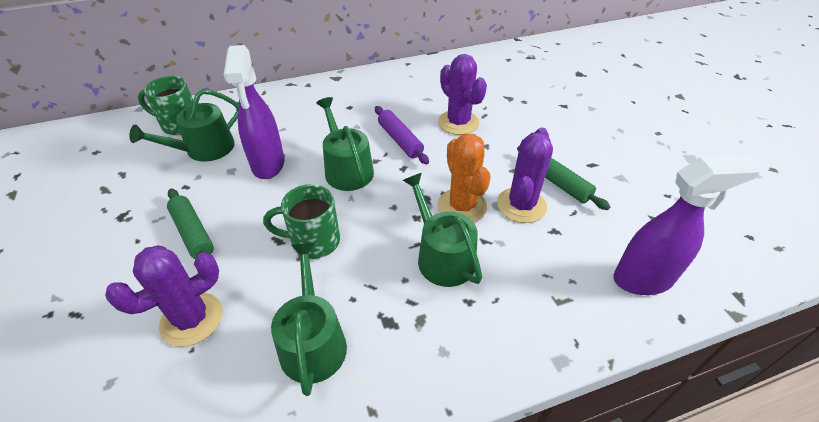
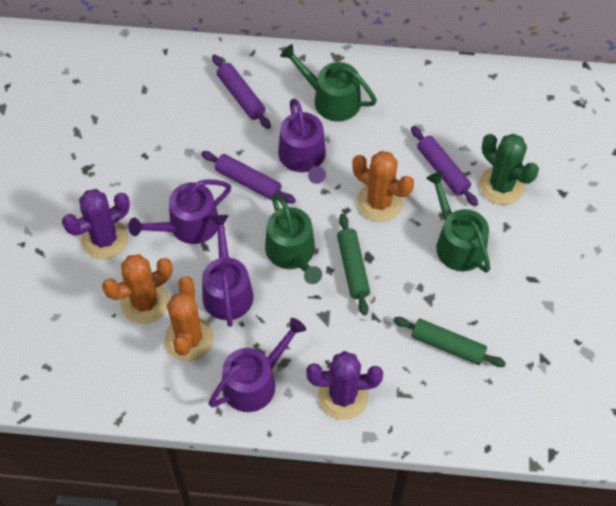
green cactus: 0 -> 1
green mug: 2 -> 0
green watering can: 4 -> 3
orange cactus: 1 -> 3
purple cactus: 3 -> 2
purple rolling pin: 1 -> 3
purple spray bottle: 2 -> 0
purple watering can: 0 -> 4

